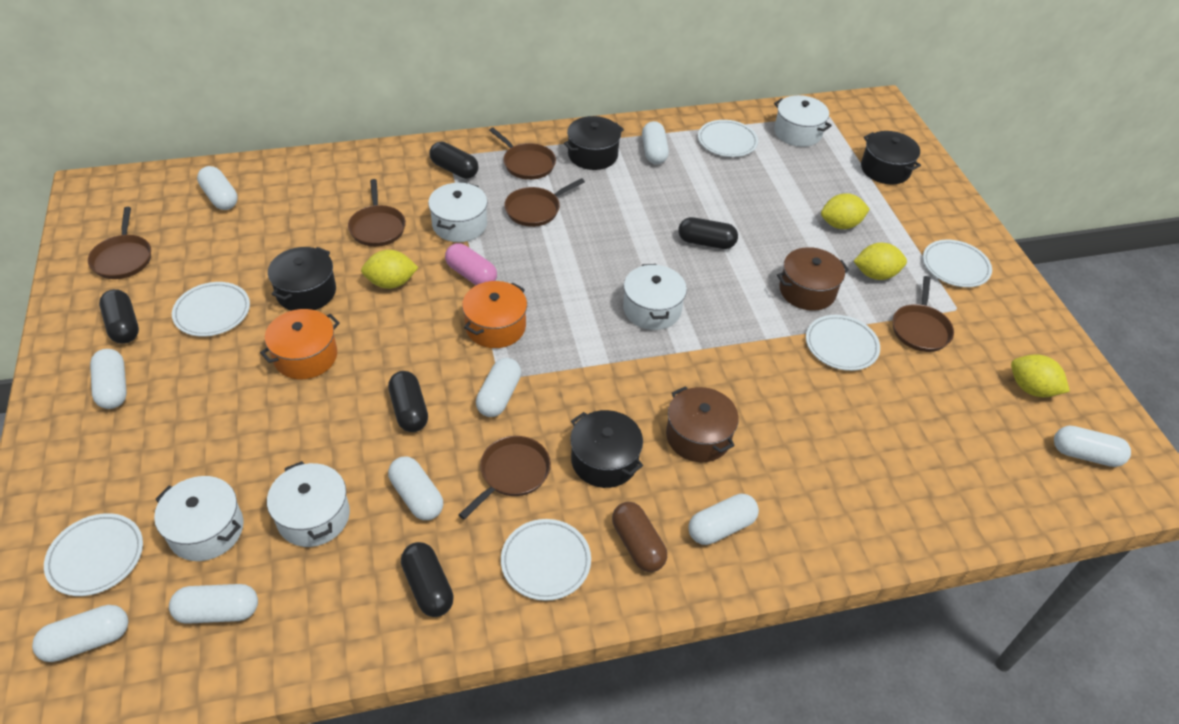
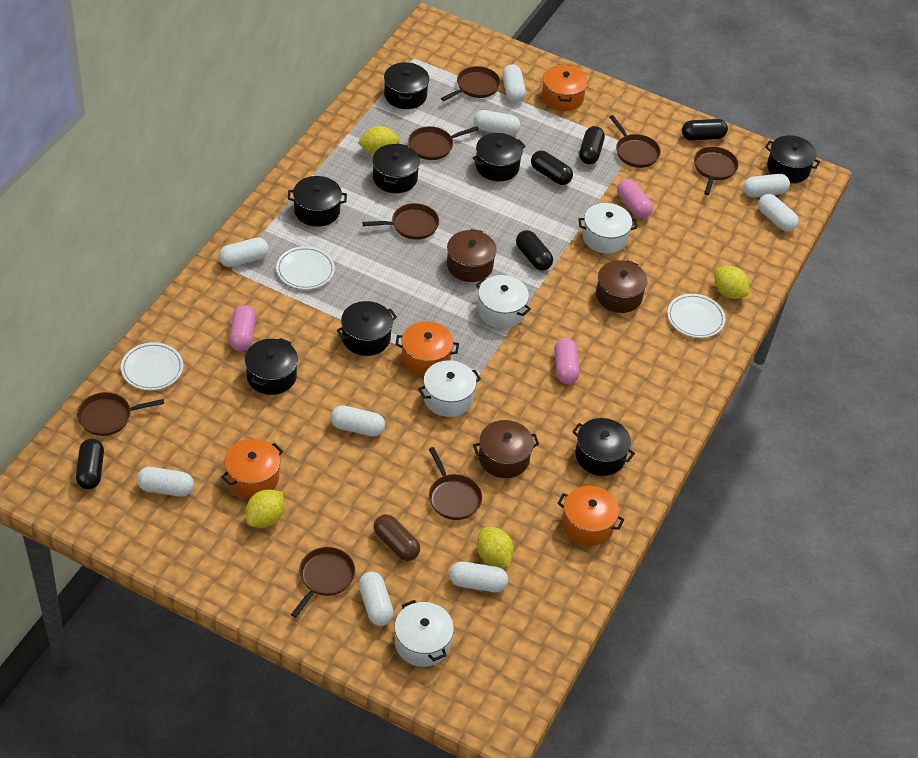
black pot: 4 -> 8
brown pan: 6 -> 8
brown pot: 2 -> 3
orange pot: 2 -> 4
pink capsule: 1 -> 3
white plate: 6 -> 3
white pot: 5 -> 4

